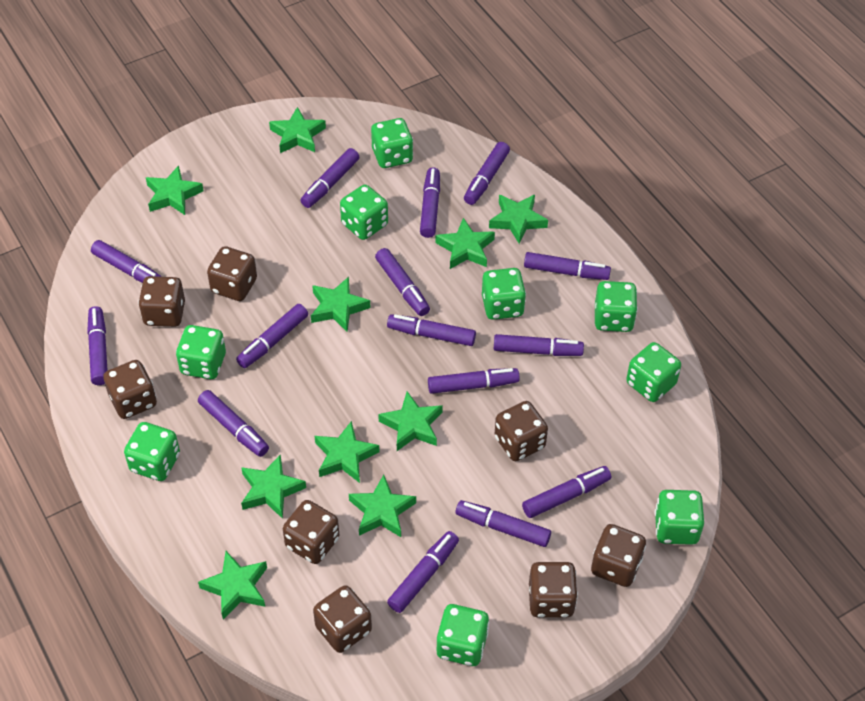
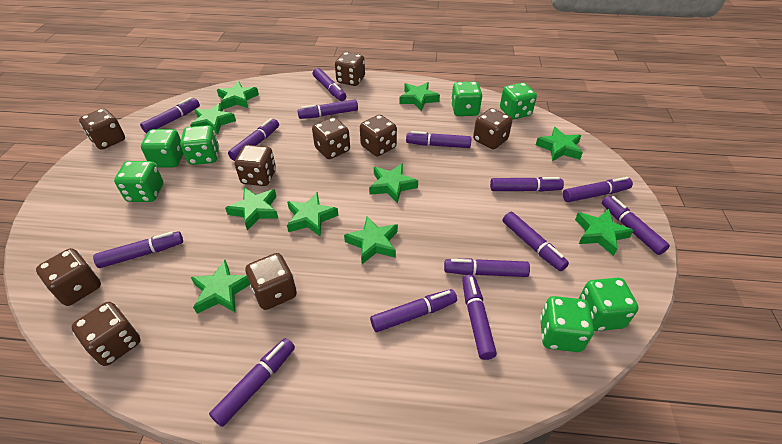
brown dice: 8 -> 9
green dice: 9 -> 7
purple marker: 15 -> 14

